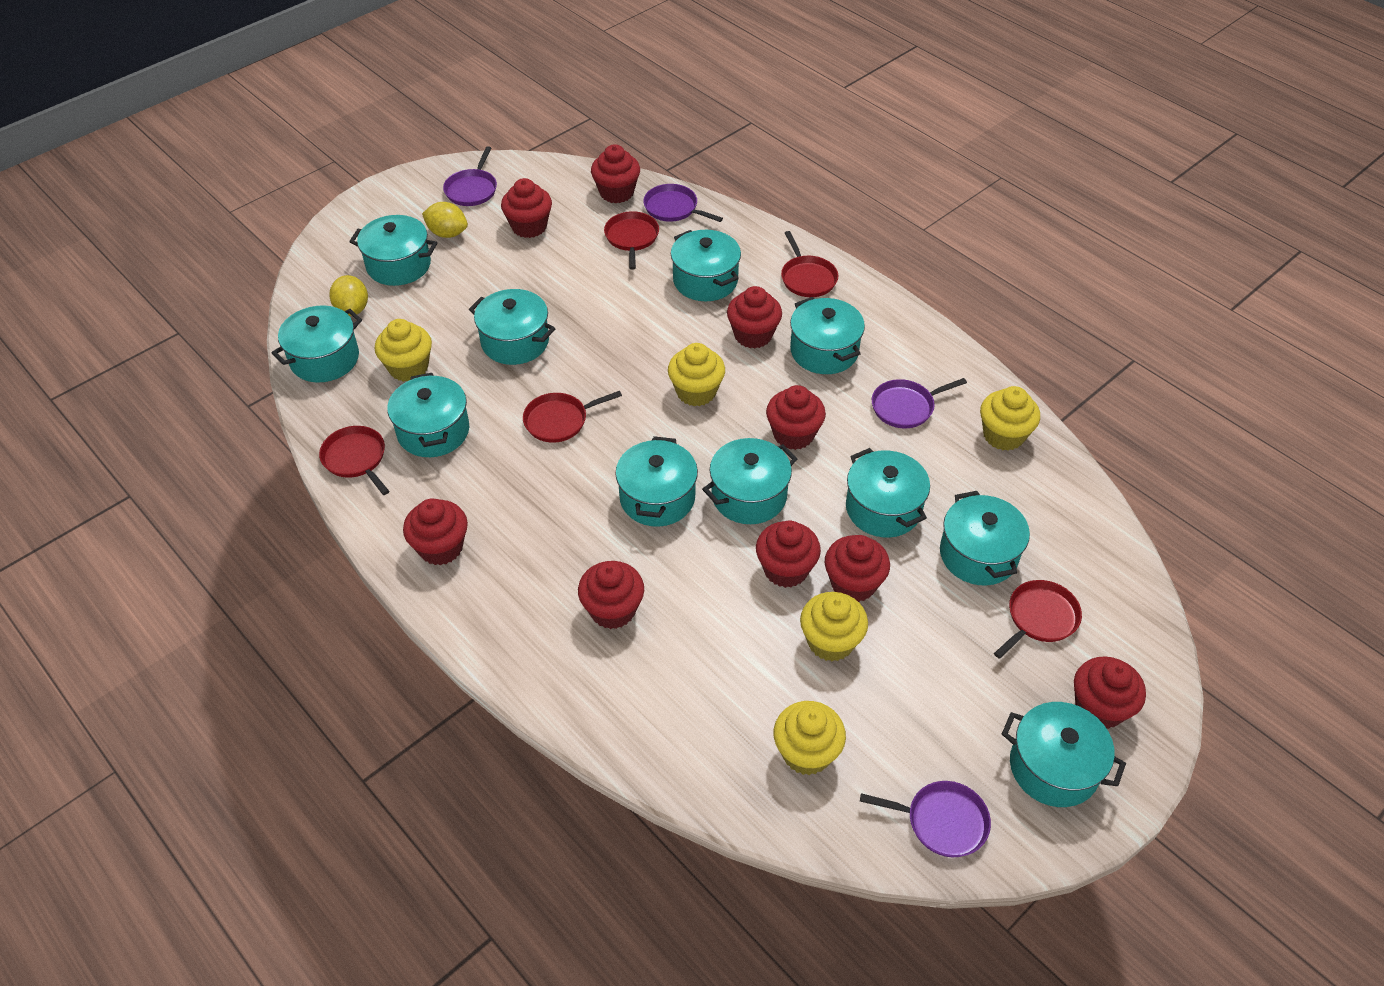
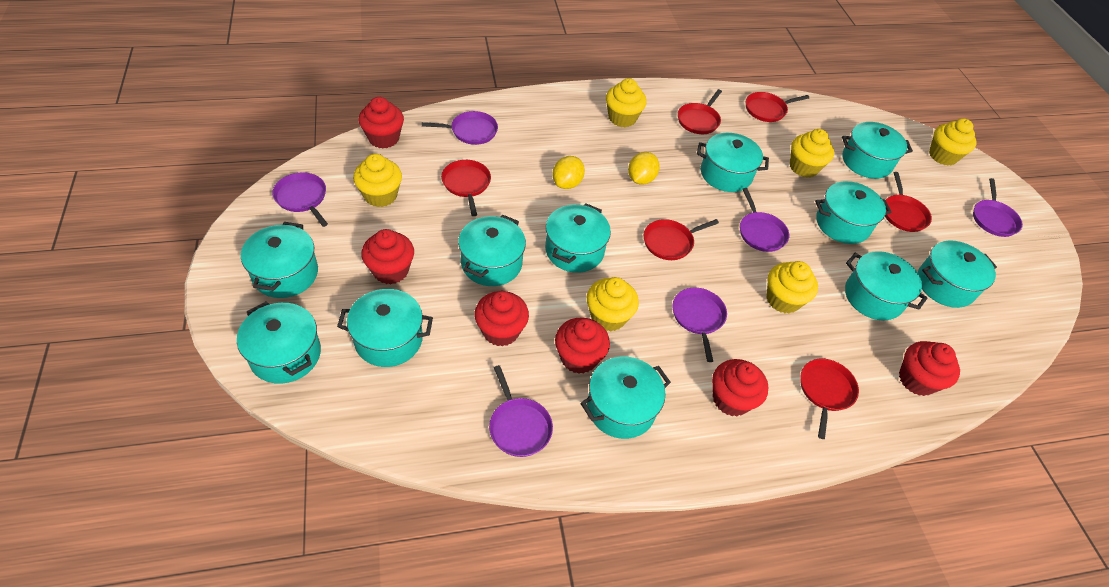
purple pan: 4 -> 6
red cupcake: 9 -> 6
red pan: 5 -> 6
yellow cupcake: 5 -> 6

